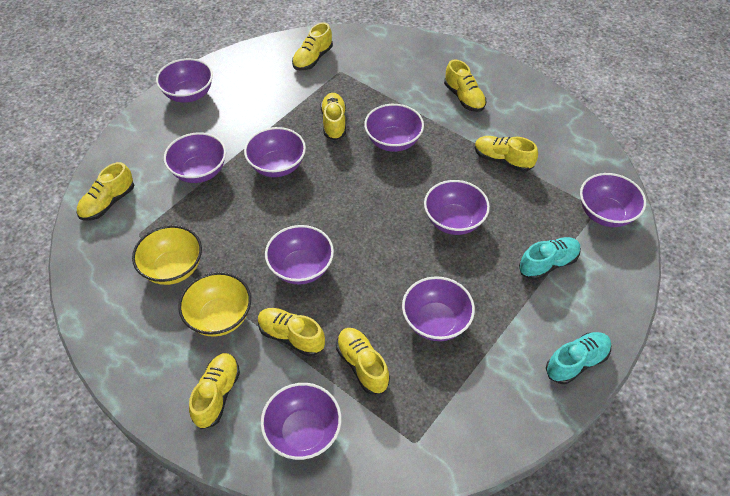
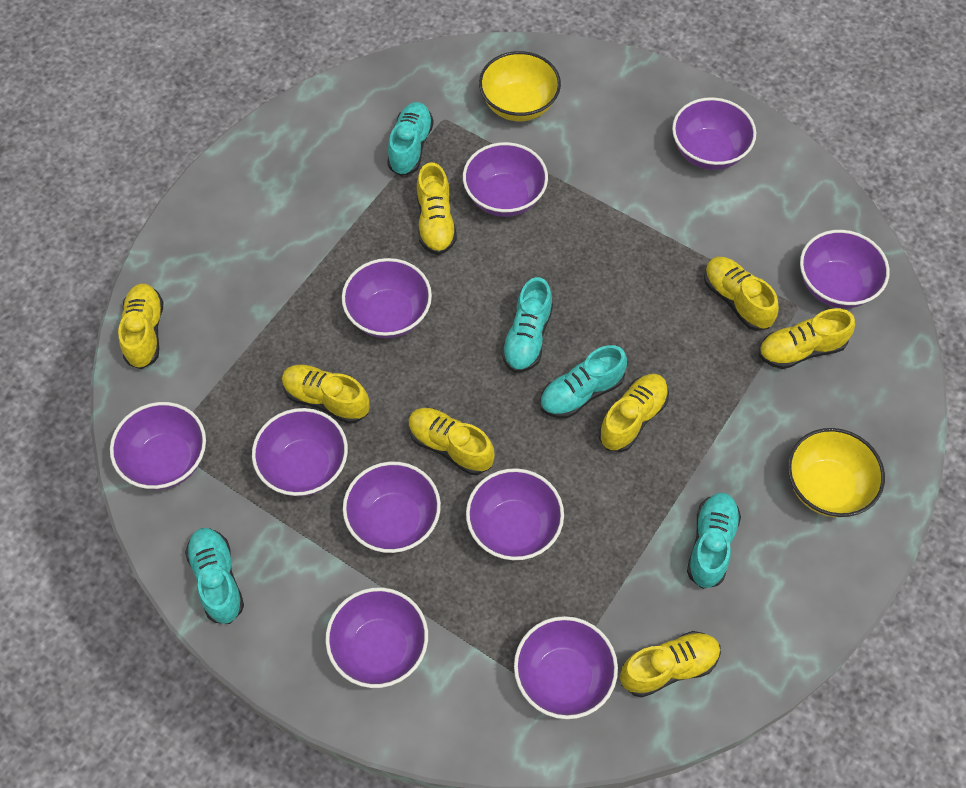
purple bowl: 9 -> 10
turquoise shoe: 2 -> 5

